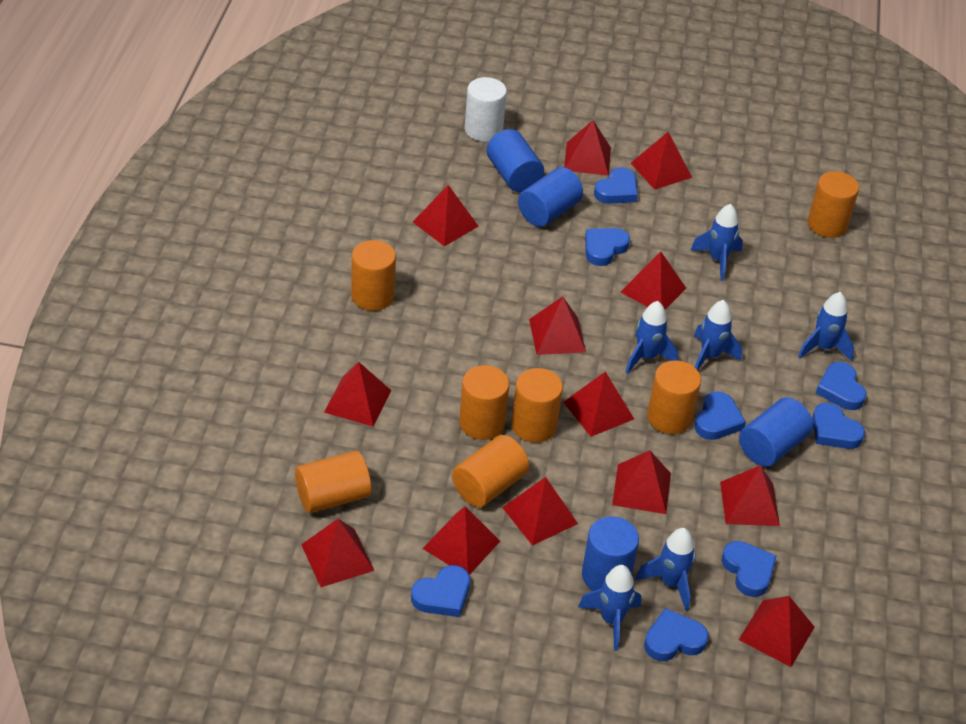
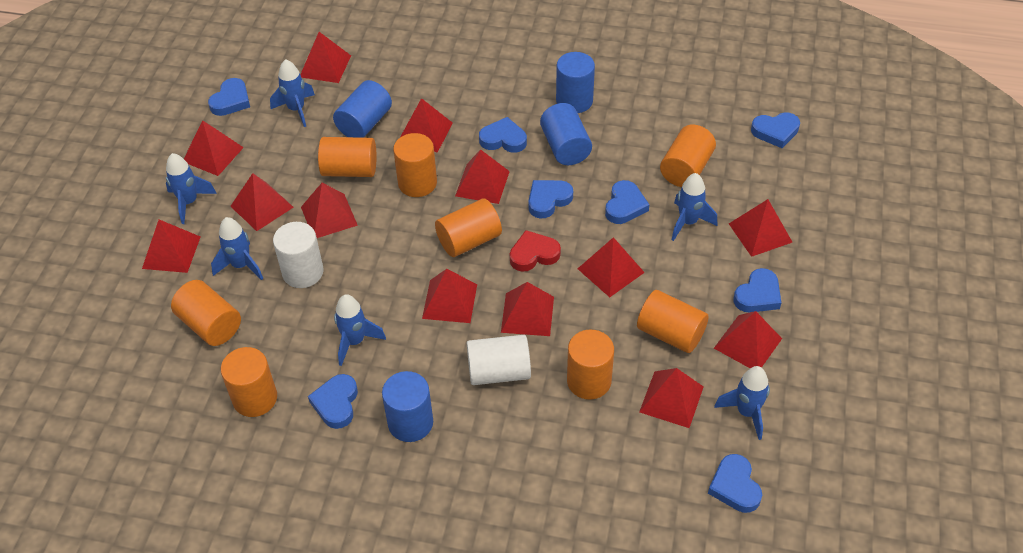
orange cylinder: 7 -> 8
red heart: 0 -> 1
white cylinder: 1 -> 2

